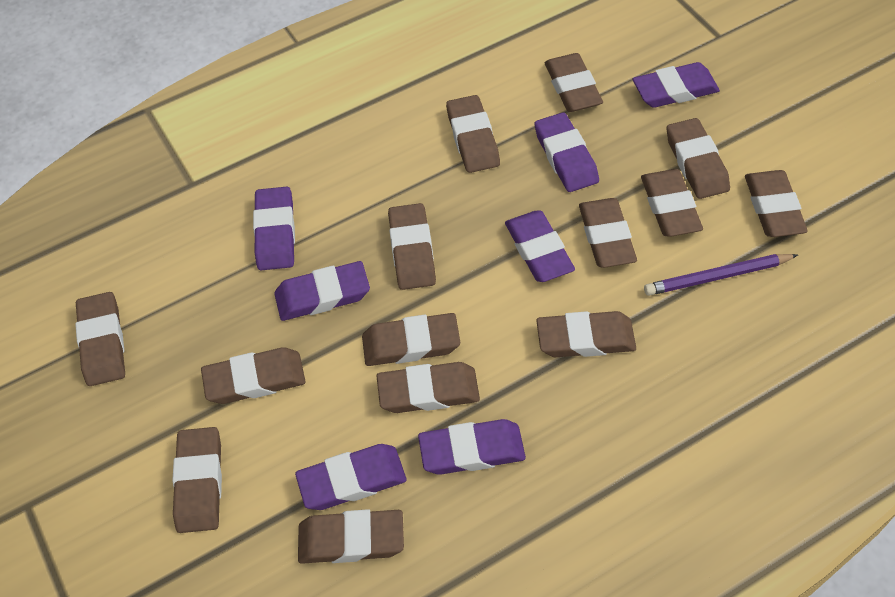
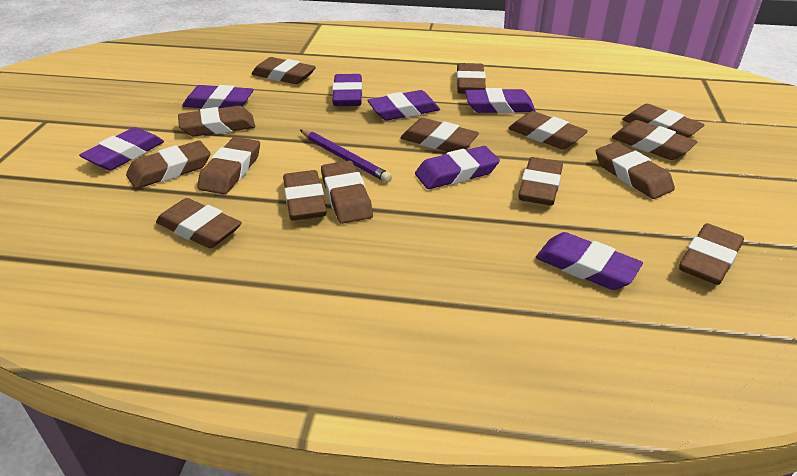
brown eraser: 14 -> 15

